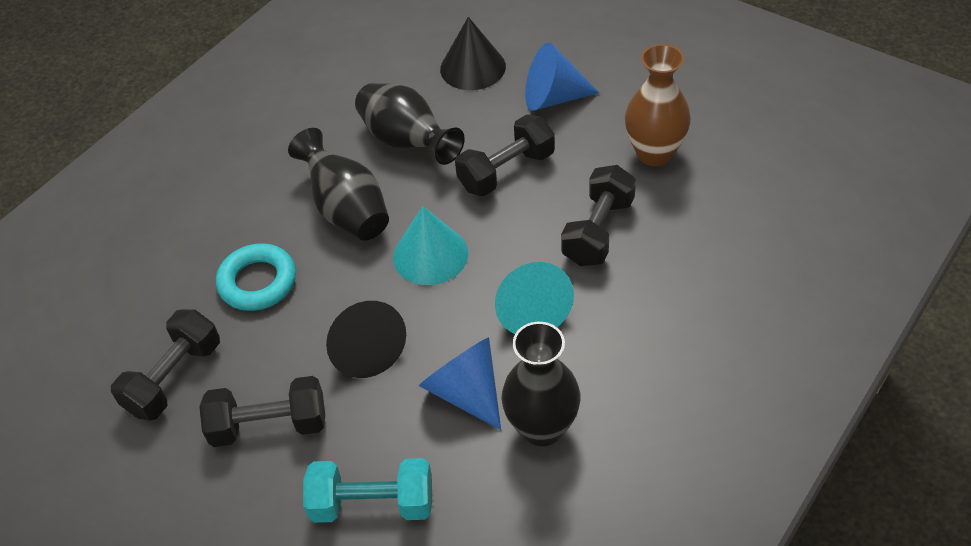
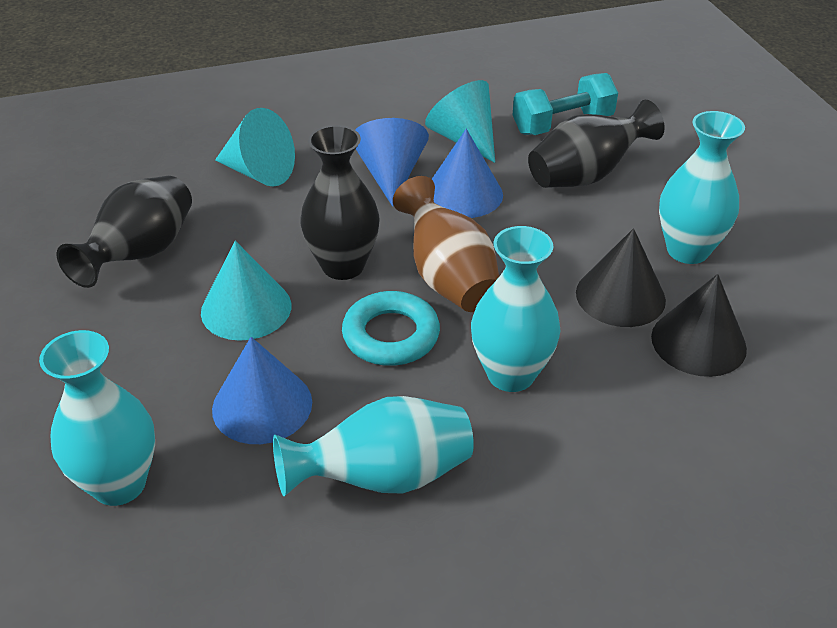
black dumbbell: 4 -> 0
blue cone: 2 -> 3
turquoise cone: 2 -> 3
turquoise vase: 0 -> 4

